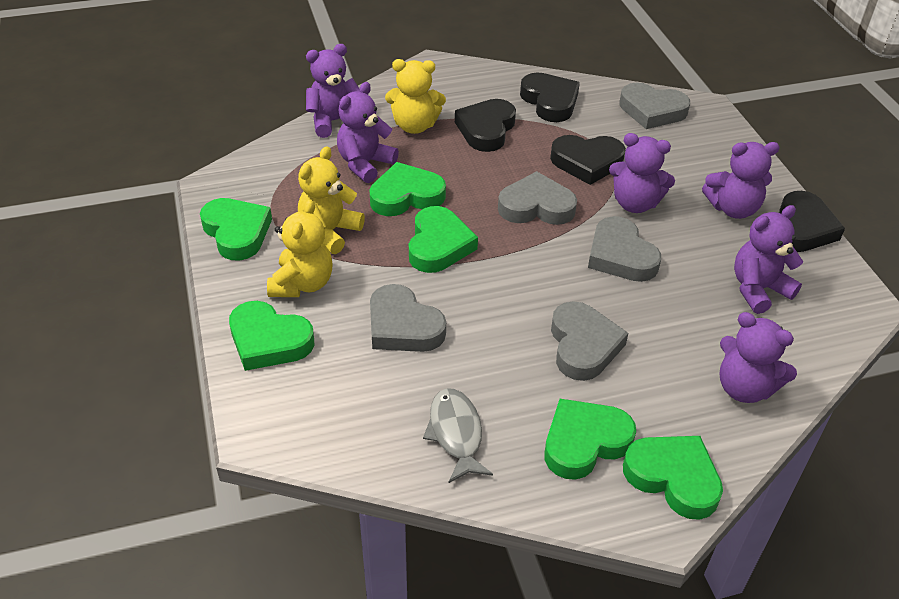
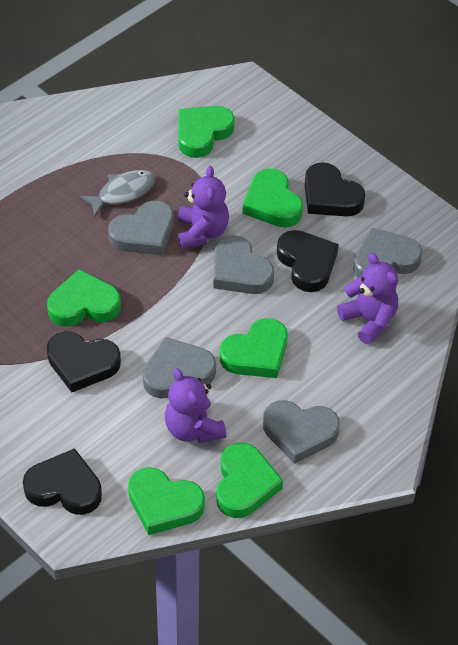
purple teddy bear: 6 -> 3
yellow teddy bear: 3 -> 0

